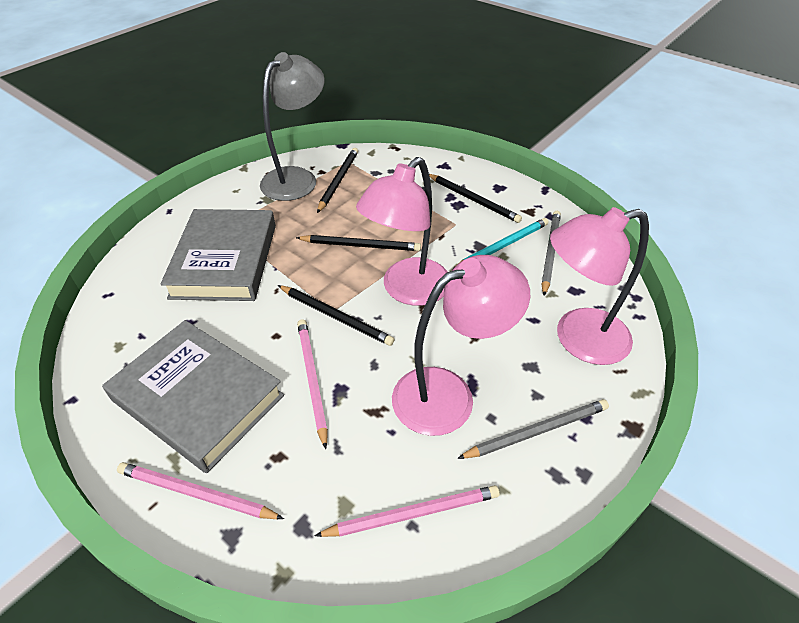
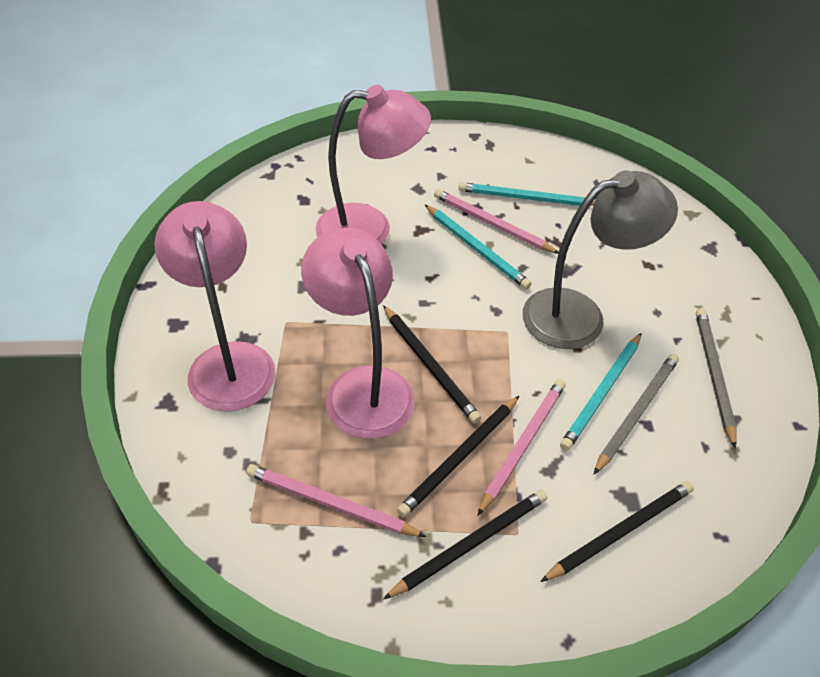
grey book: 2 -> 0
turquoise pencil: 1 -> 3

